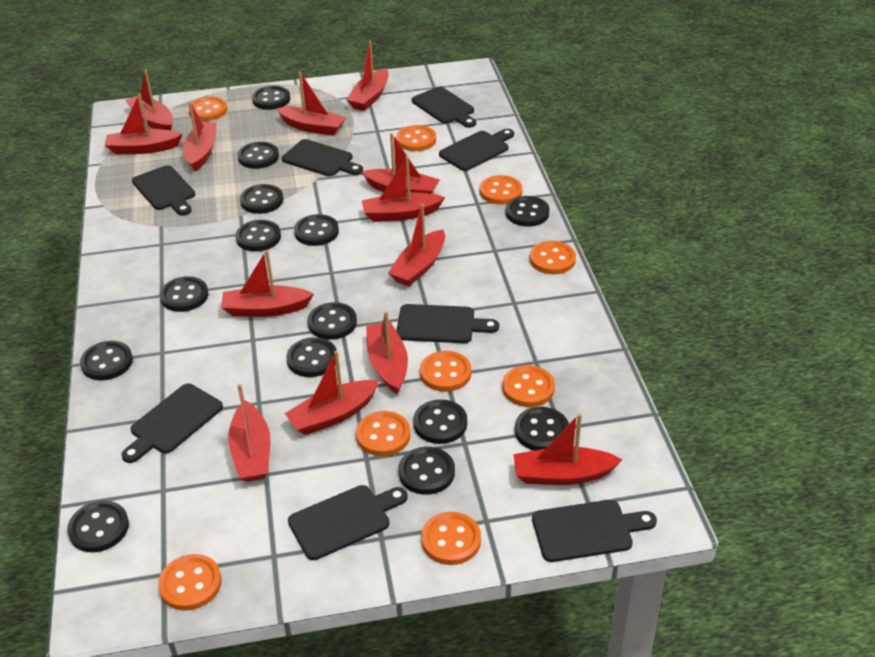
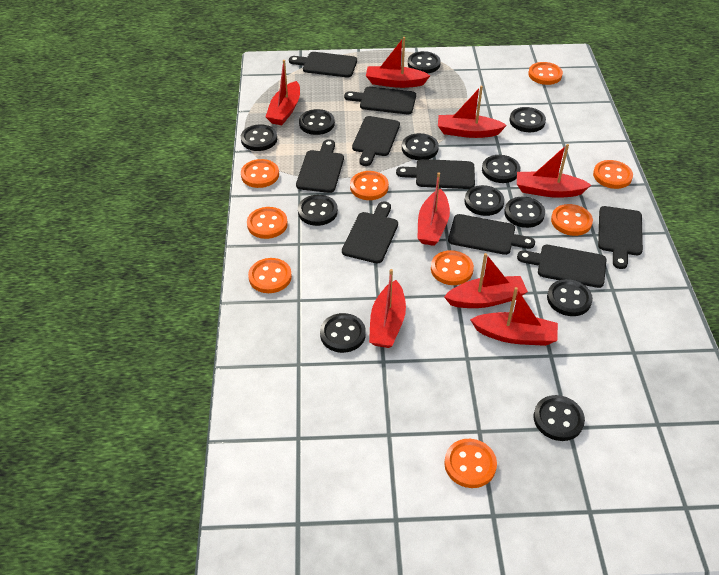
black button: 14 -> 12
black cutting board: 8 -> 9
red boat: 13 -> 8

